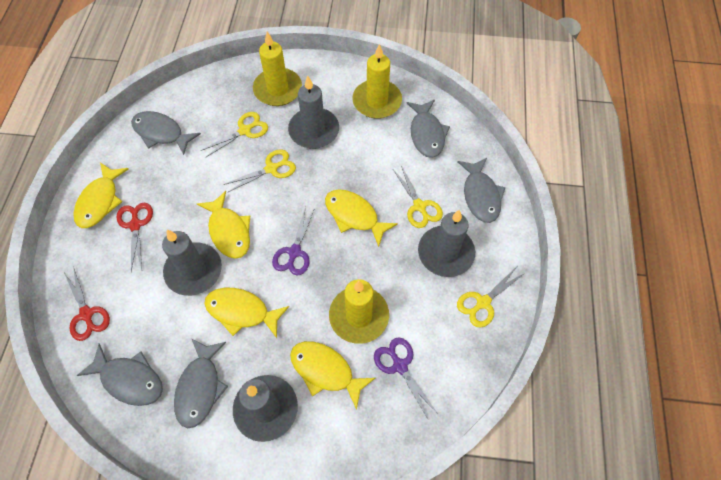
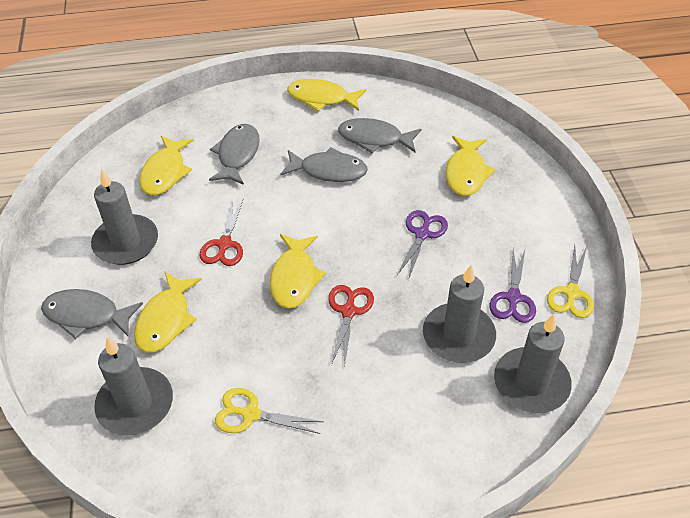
grey fish: 5 -> 4
yellow candle: 3 -> 0
yellow scissors: 4 -> 2

